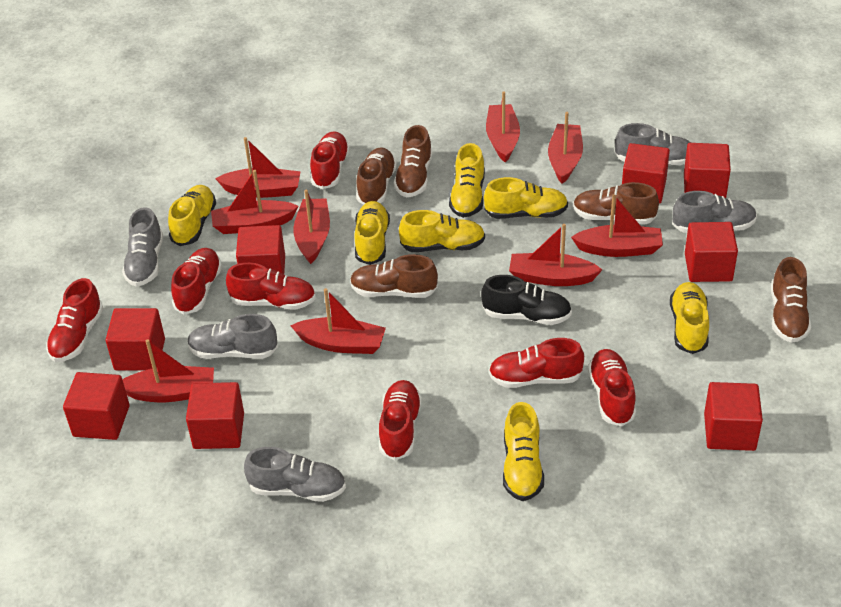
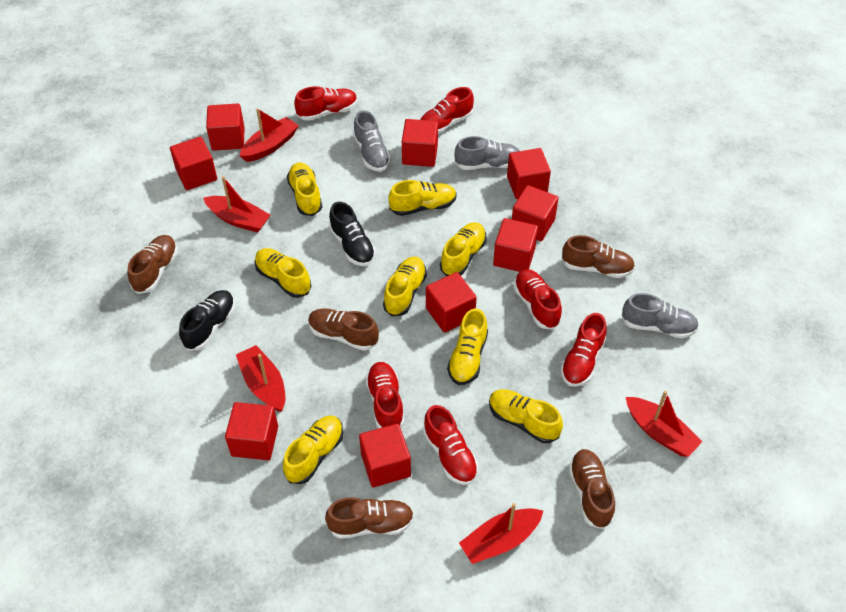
black shoe: 1 -> 2
grey shoe: 5 -> 3
red boat: 9 -> 5
red cube: 8 -> 9
red shoe: 7 -> 6
yellow shoe: 7 -> 8

